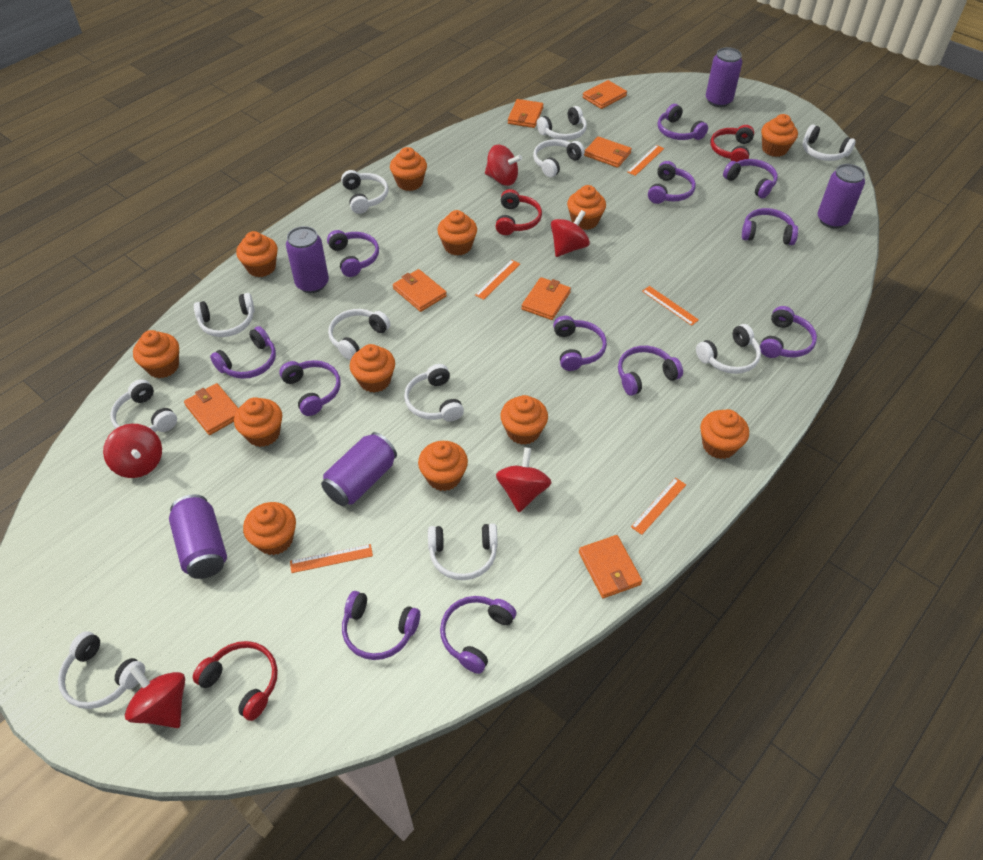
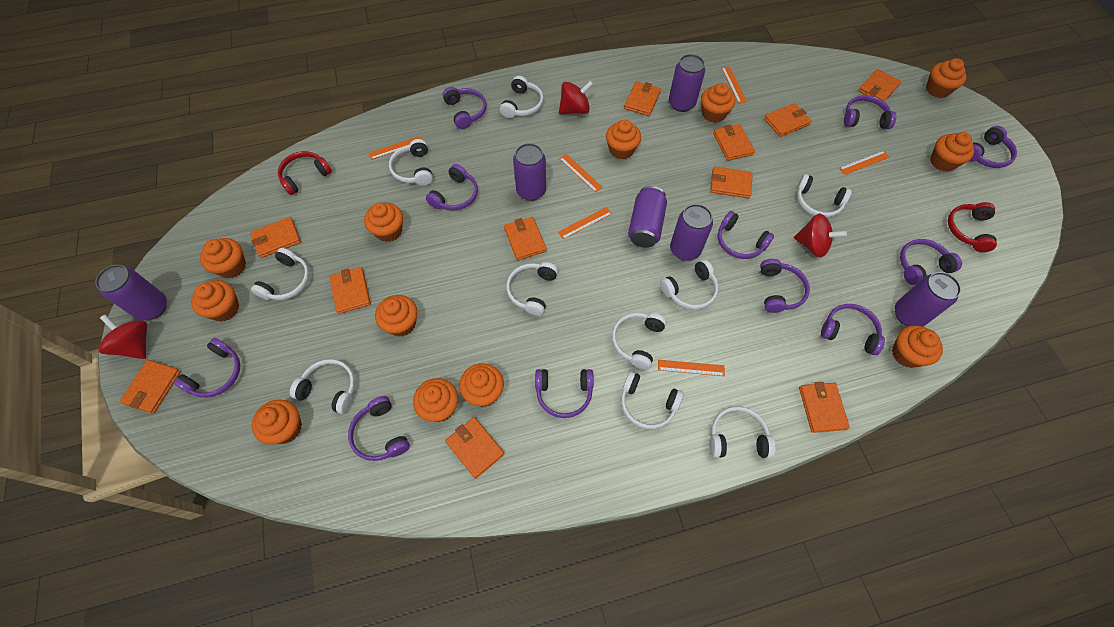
orange ruler: 5 -> 6
orange wallet: 7 -> 11
purple can: 5 -> 6
purple headphones: 12 -> 11
red headphones: 3 -> 2
red spinning top: 5 -> 3
white headphones: 11 -> 10

